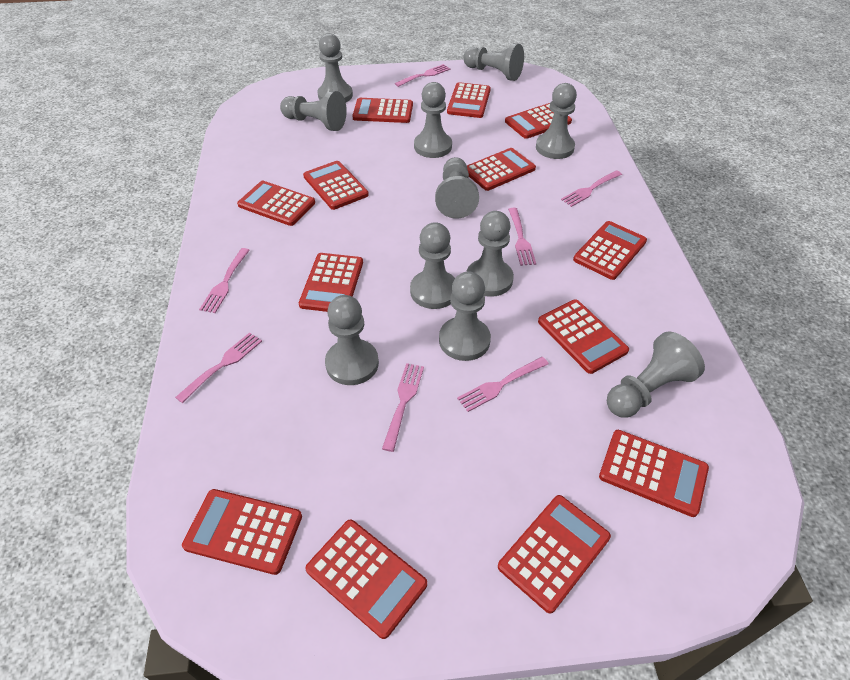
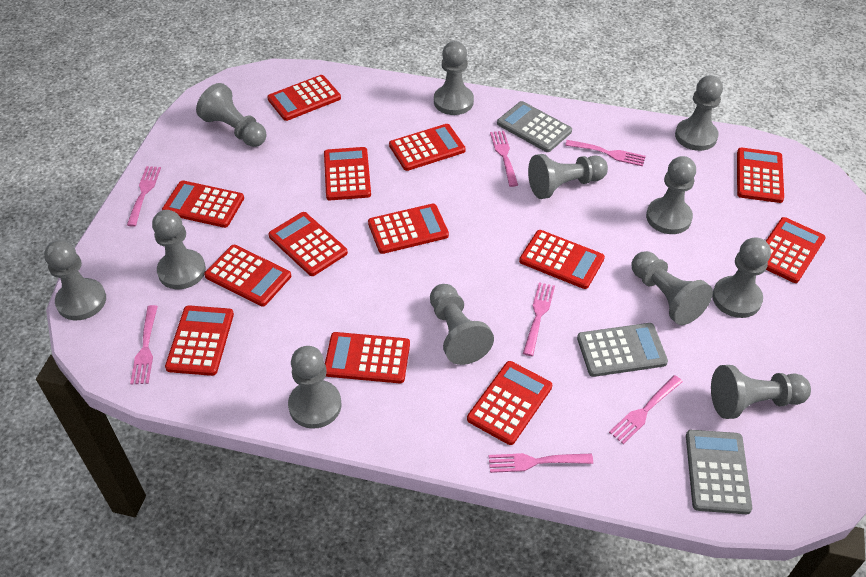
grey calculator: 0 -> 3
grey pawn: 11 -> 12

